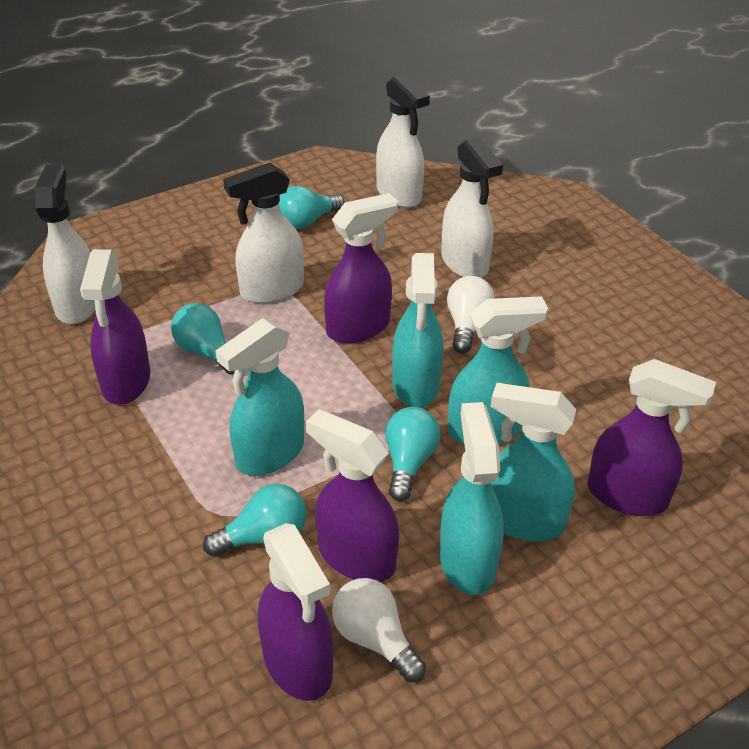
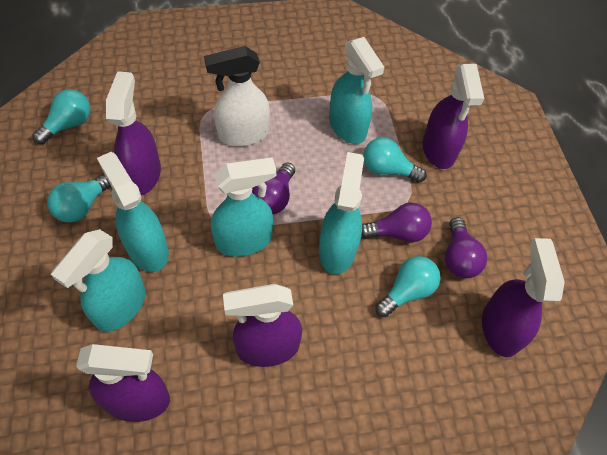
purple light bulb: 0 -> 3
white light bulb: 2 -> 0
white spray bottle: 4 -> 1

